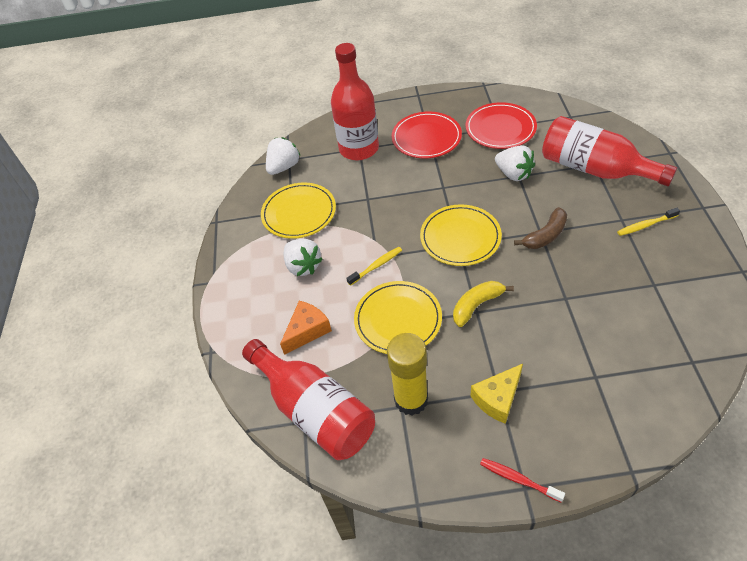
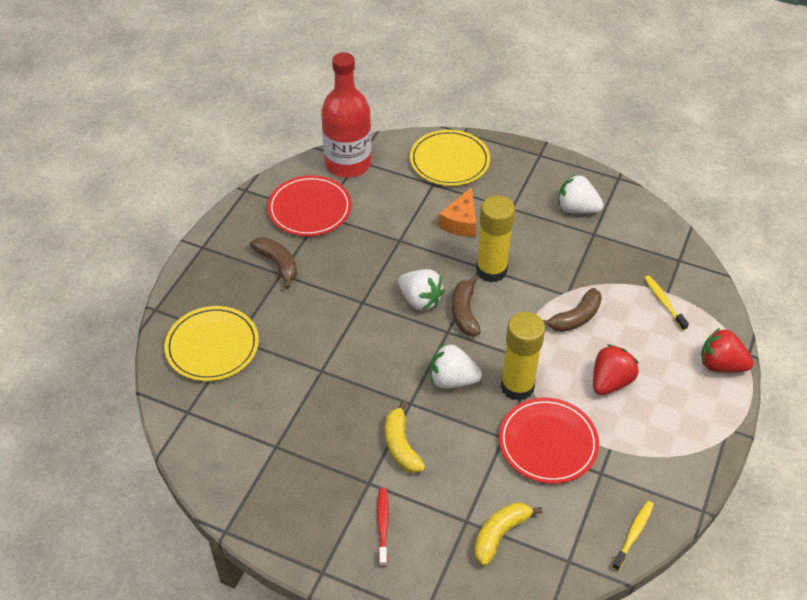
brown banana: 1 -> 3
red bottle: 3 -> 1
red strawberry: 0 -> 2
yellow banana: 1 -> 2
yellow cheese: 1 -> 0
yellow glue stick: 1 -> 2
yellow plate: 3 -> 2

